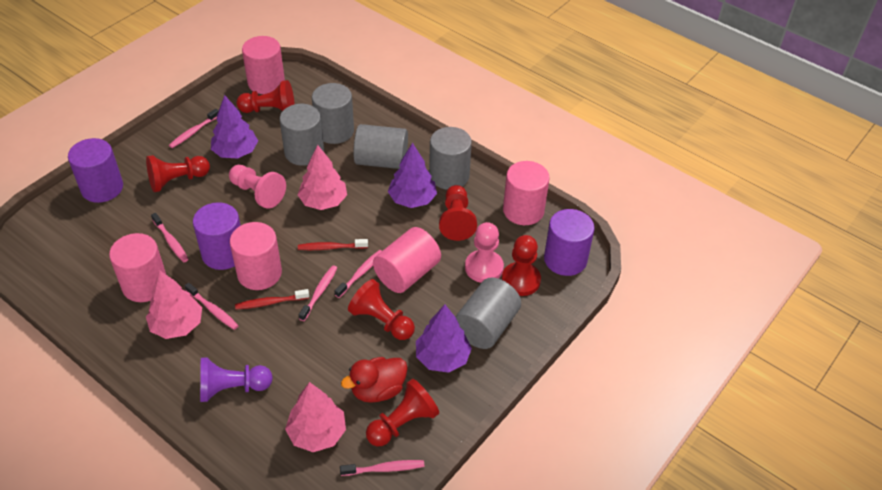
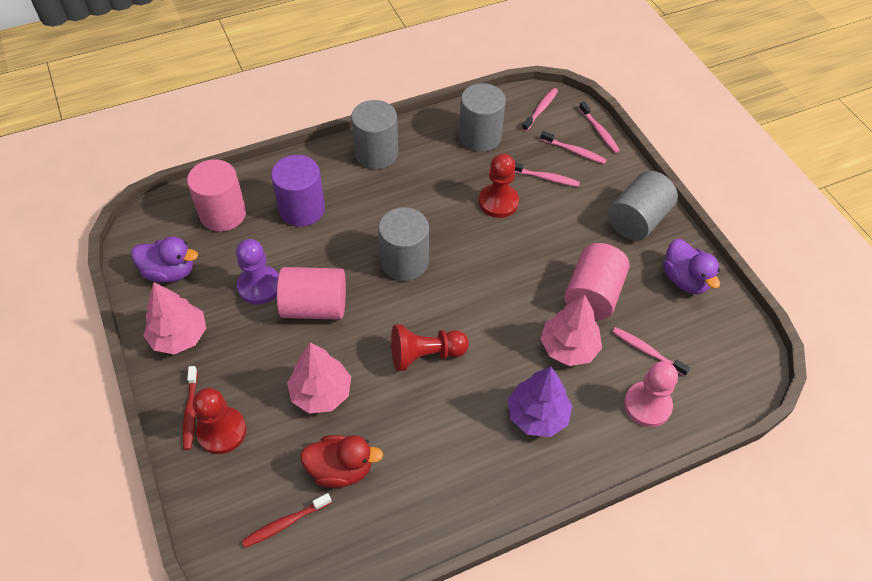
grey cylinder: 5 -> 4
pink cylinder: 5 -> 3
pink pawn: 2 -> 1
pink toothbrush: 6 -> 5
purple cylinder: 3 -> 1
purple duck: 0 -> 2
purple tree: 3 -> 1
red pawn: 6 -> 3

